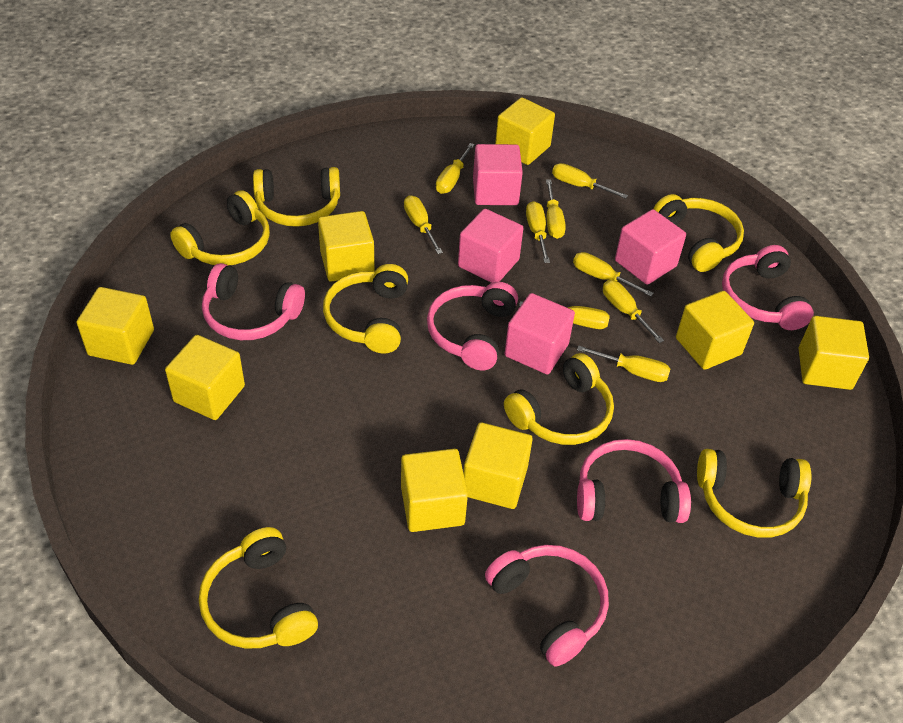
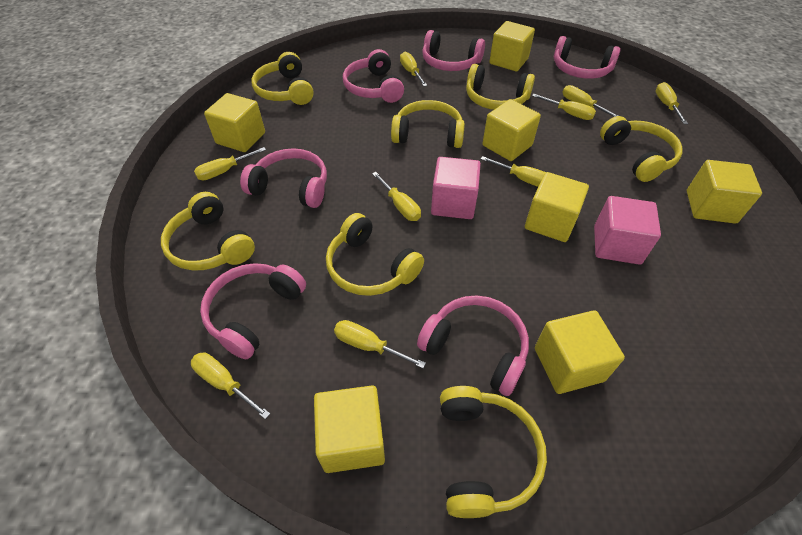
pink cube: 4 -> 2
pink headphones: 5 -> 6
yellow cube: 8 -> 7

